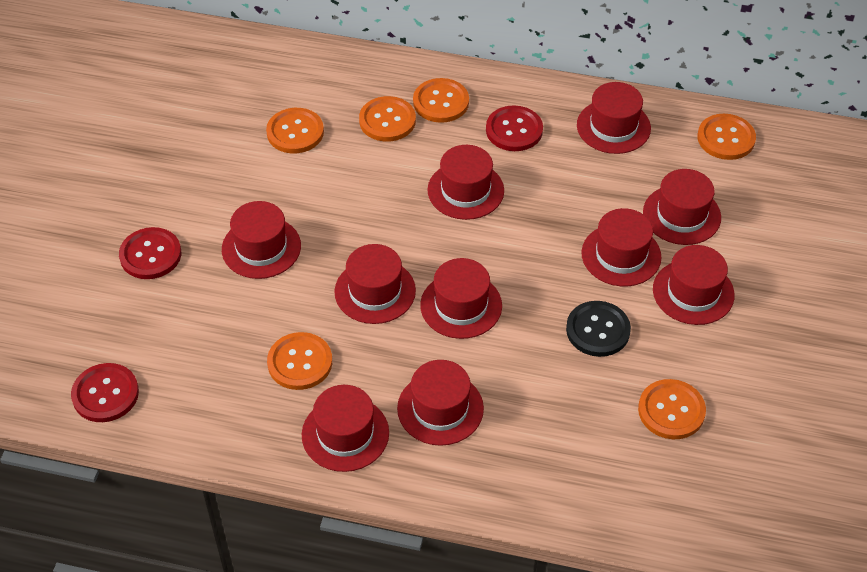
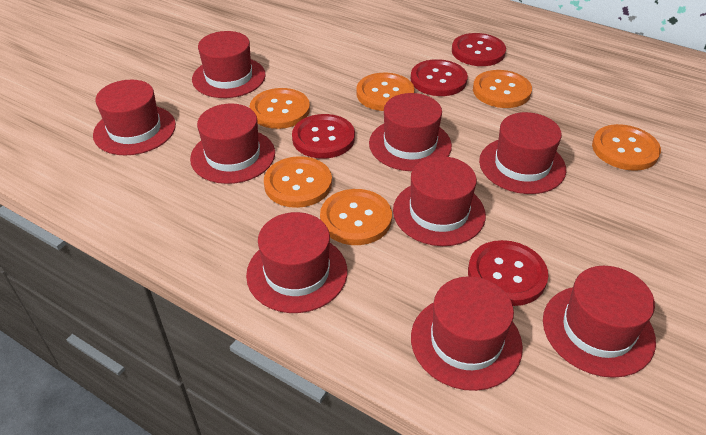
black button: 1 -> 0
red button: 3 -> 4
red hat: 10 -> 9

